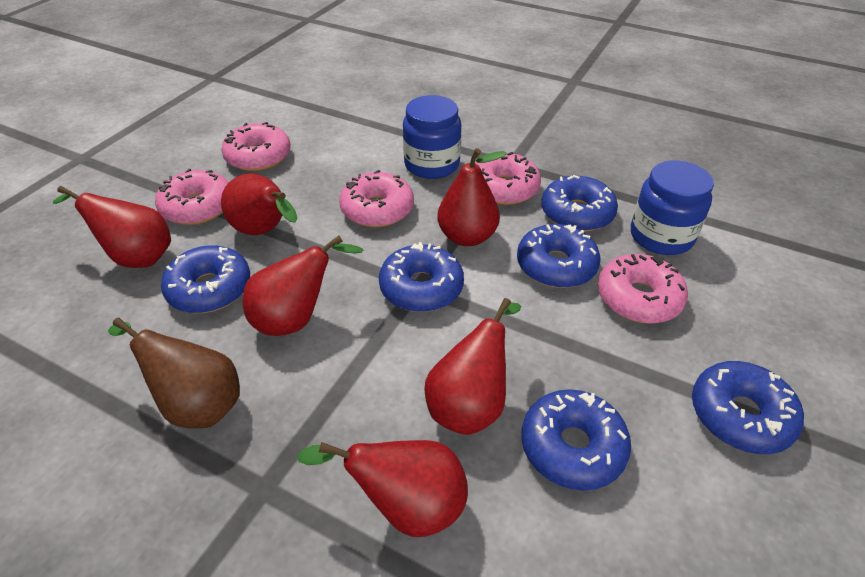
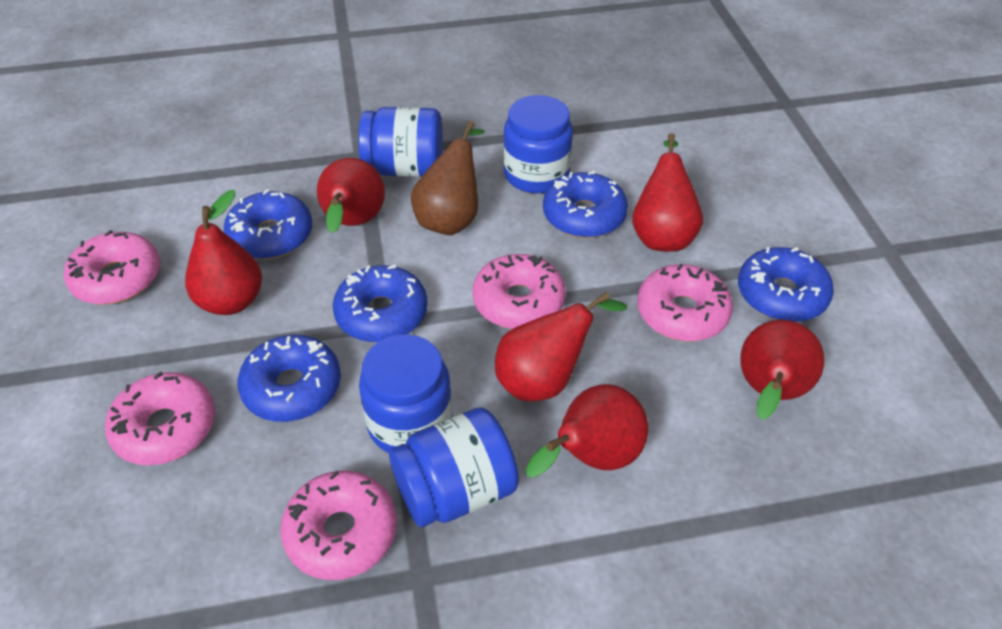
blue donut: 6 -> 5
blue jar: 2 -> 4

